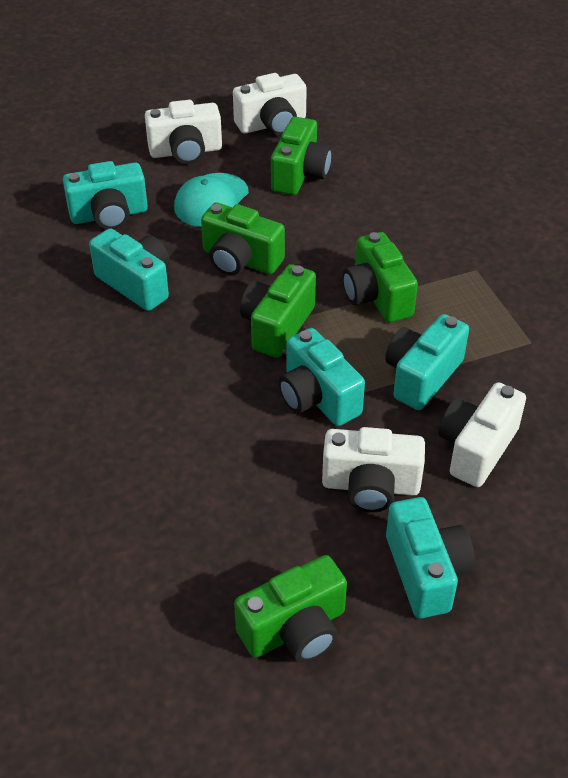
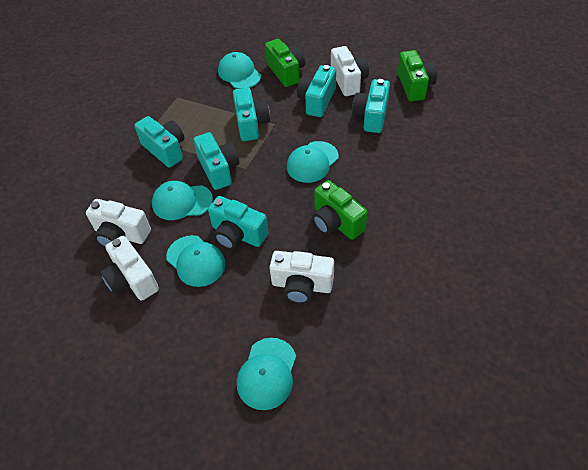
green camera: 5 -> 3
turquoise camera: 5 -> 6
turquoise cap: 1 -> 5

